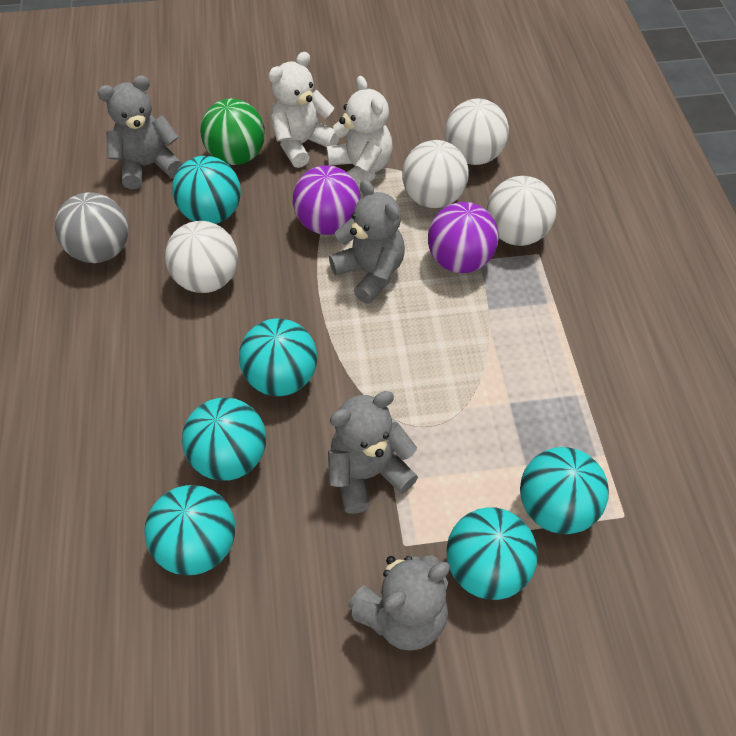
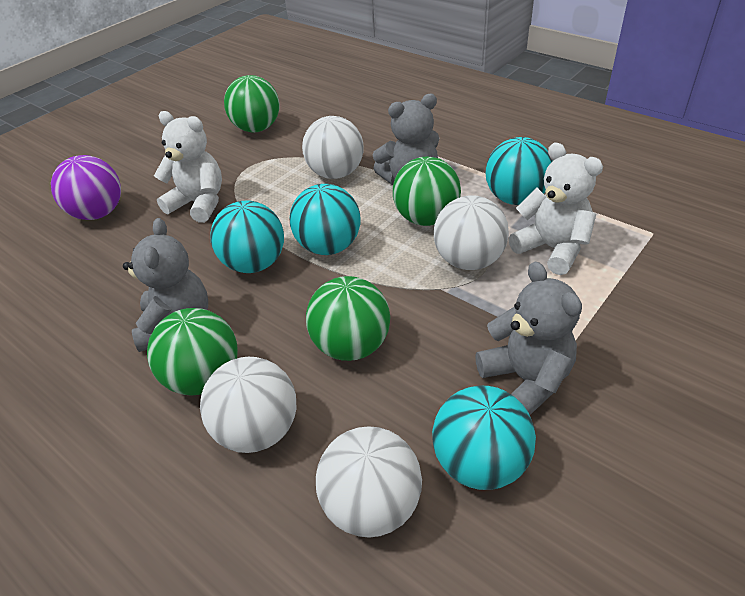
green ball: 1 -> 4
grey ball: 1 -> 0
grey teddy bear: 4 -> 3
purple ball: 2 -> 1
turquoise ball: 6 -> 4

